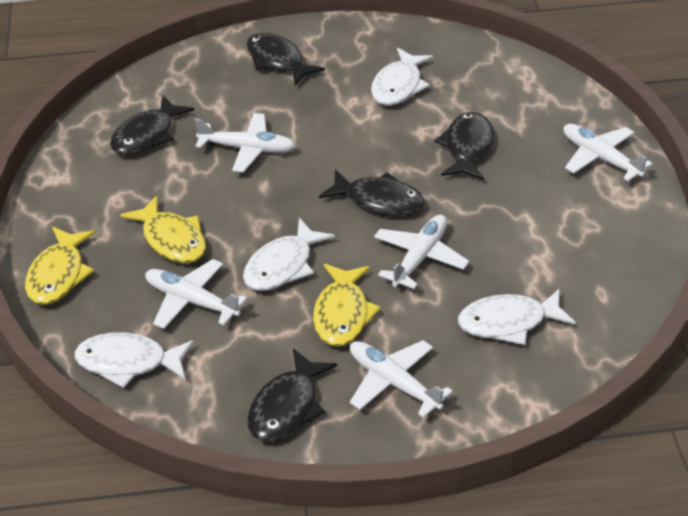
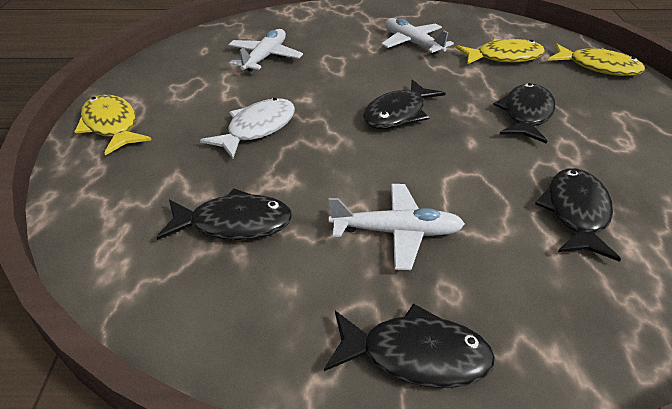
white fish: 4 -> 1
white plane: 5 -> 3

